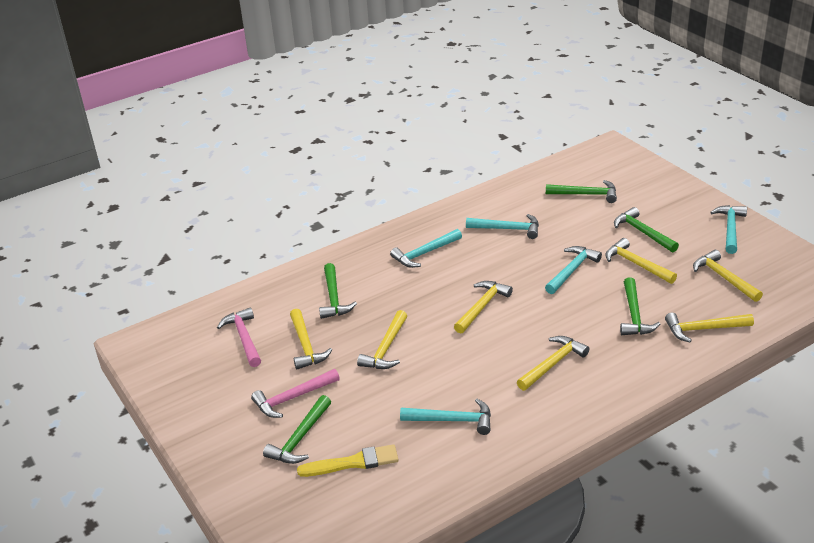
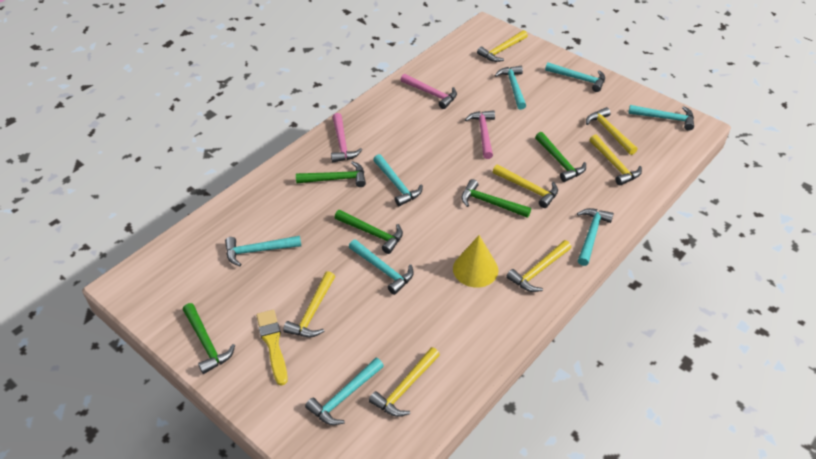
pink hammer: 2 -> 3
turquoise hammer: 5 -> 8
yellow cone: 0 -> 1

